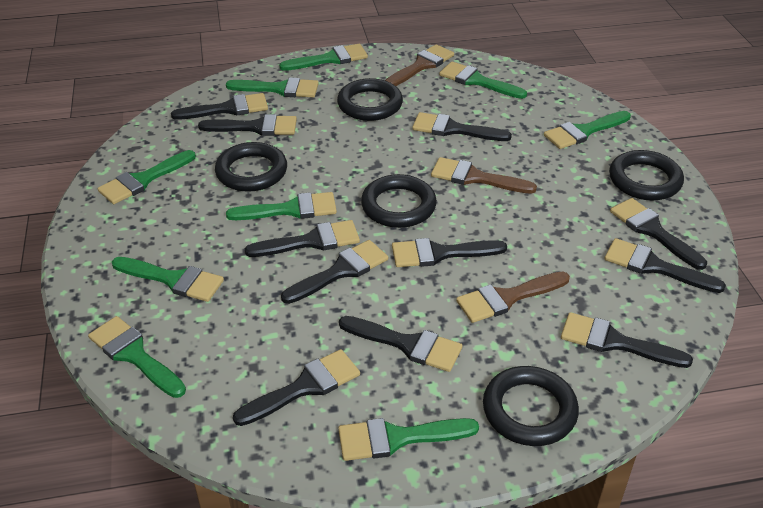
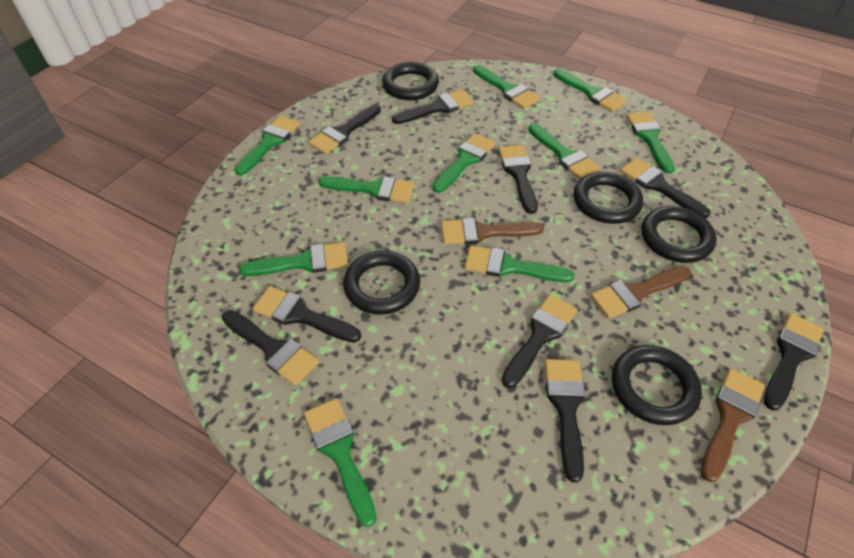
black brush: 11 -> 9
green brush: 9 -> 10

